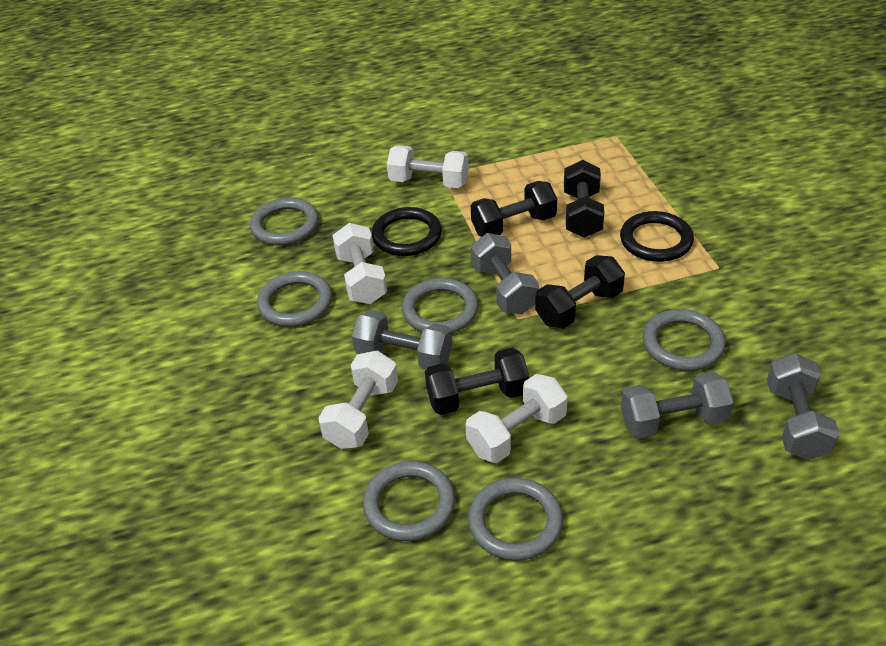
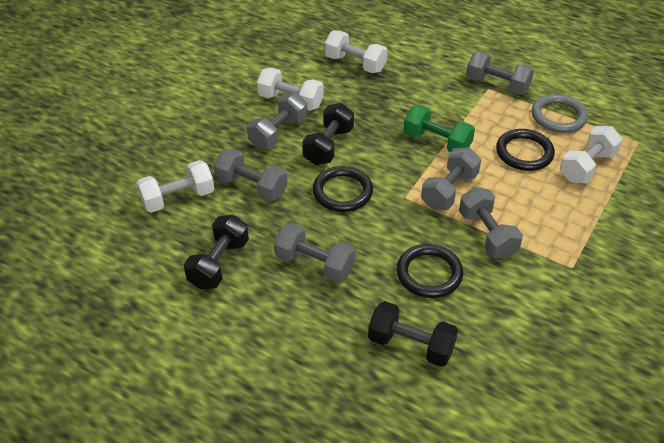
black dumbbell: 4 -> 3
black ring: 2 -> 3
green dumbbell: 0 -> 1
grey dumbbell: 4 -> 6
grey ring: 6 -> 1

